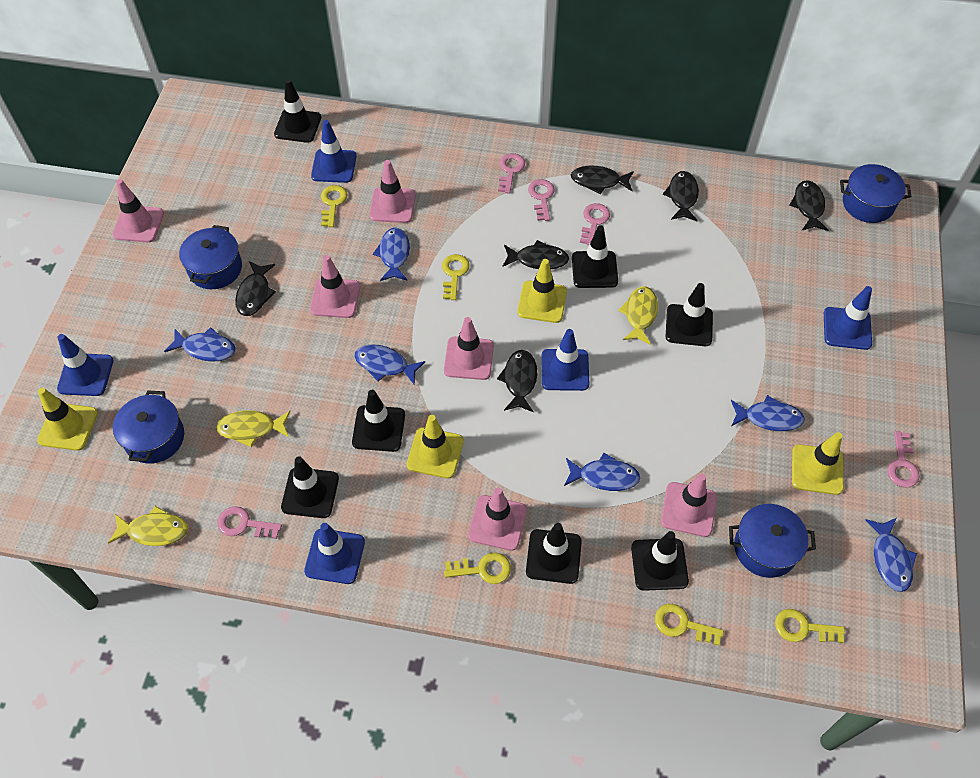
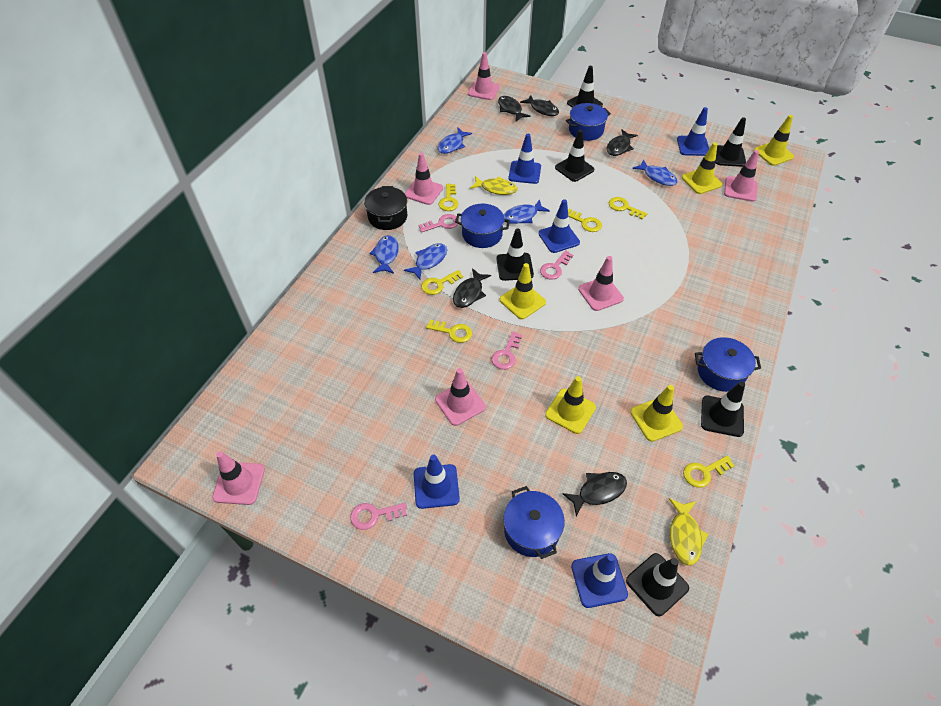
black fish: 6 -> 5
black pot: 0 -> 1
black traffic cone: 7 -> 6
blue fish: 6 -> 5
pink key: 5 -> 4
yellow fish: 3 -> 2
yellow key: 5 -> 6
yellow traffic cone: 4 -> 5

